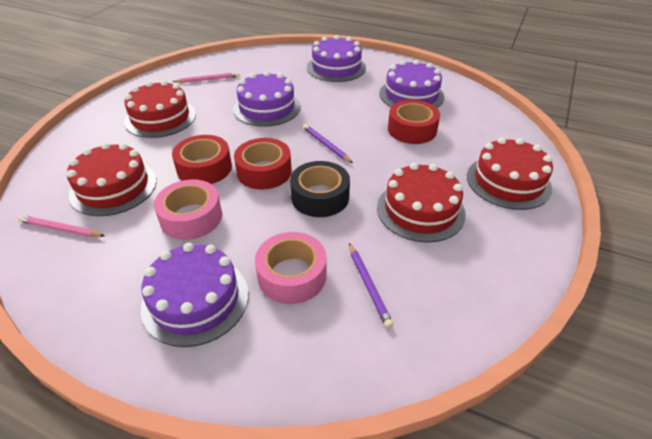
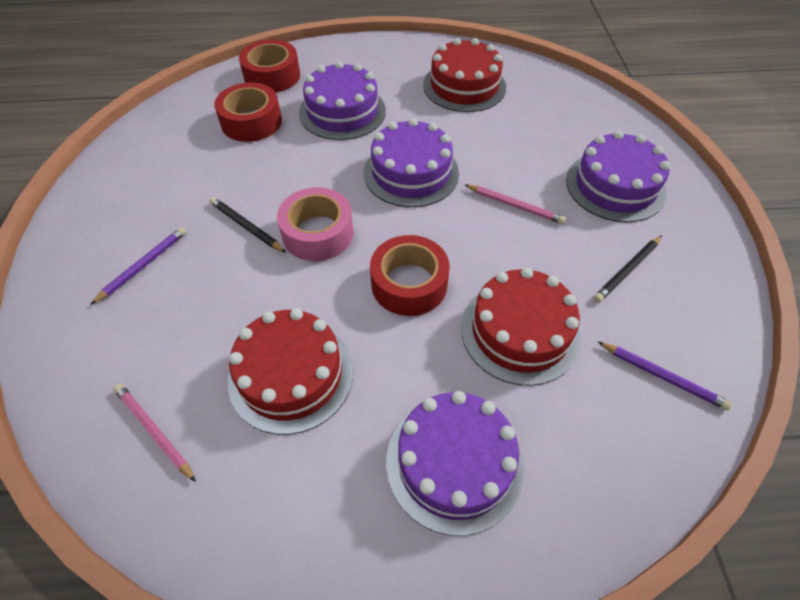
black pencil: 0 -> 2
black tape: 1 -> 0
pink tape: 2 -> 1
red cake: 4 -> 3

